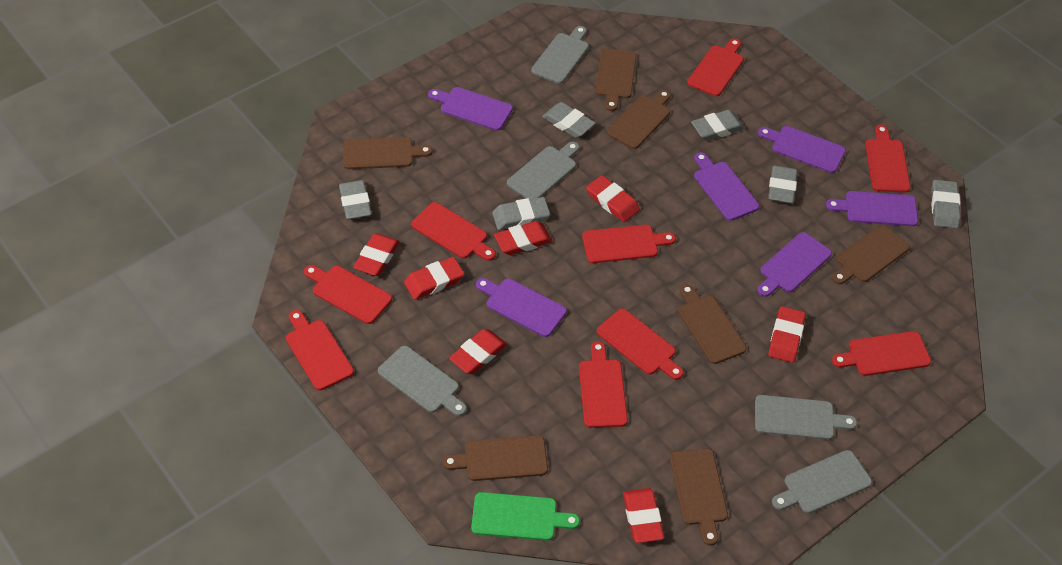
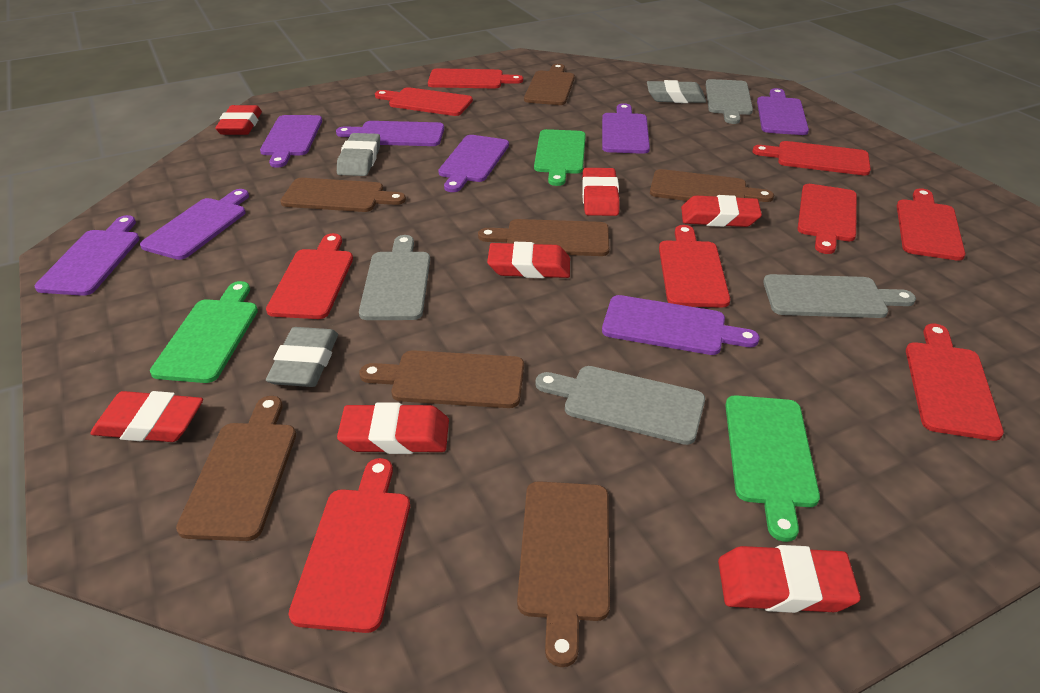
green cutting board: 1 -> 3
grey cutting board: 5 -> 4
grey eraser: 6 -> 3
purple cutting board: 6 -> 8

